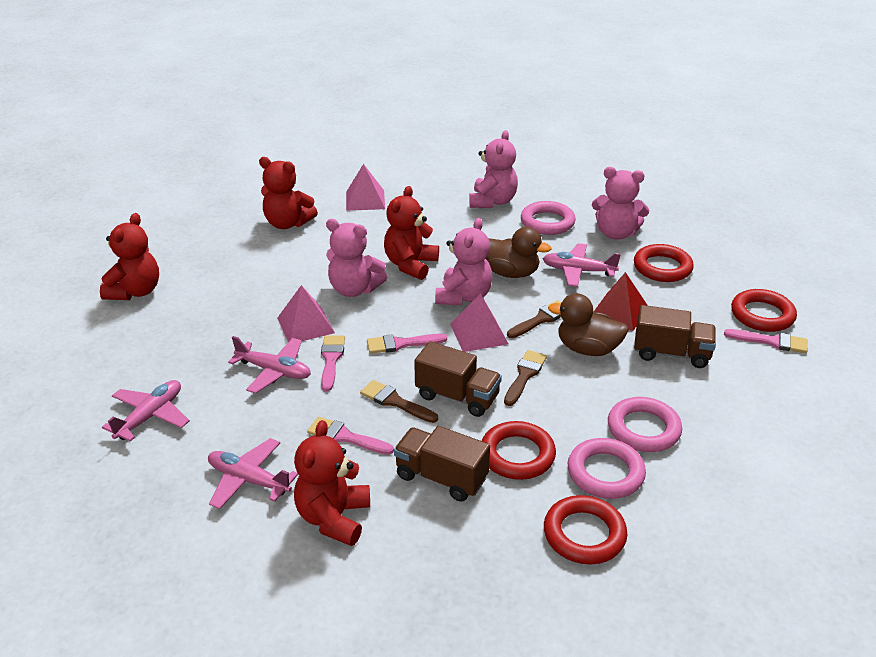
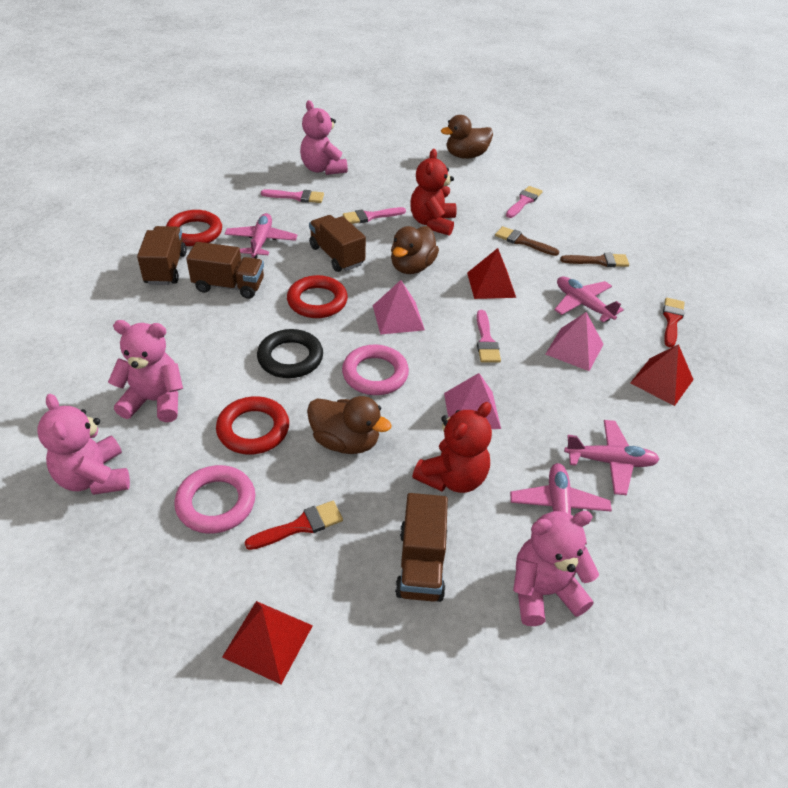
black ring: 0 -> 1
brown brush: 3 -> 2
brown duck: 2 -> 3
brown truck: 3 -> 4
pink ring: 3 -> 2
red brush: 0 -> 2
red pyramid: 1 -> 3
red ring: 4 -> 3
red teddy bear: 4 -> 2

